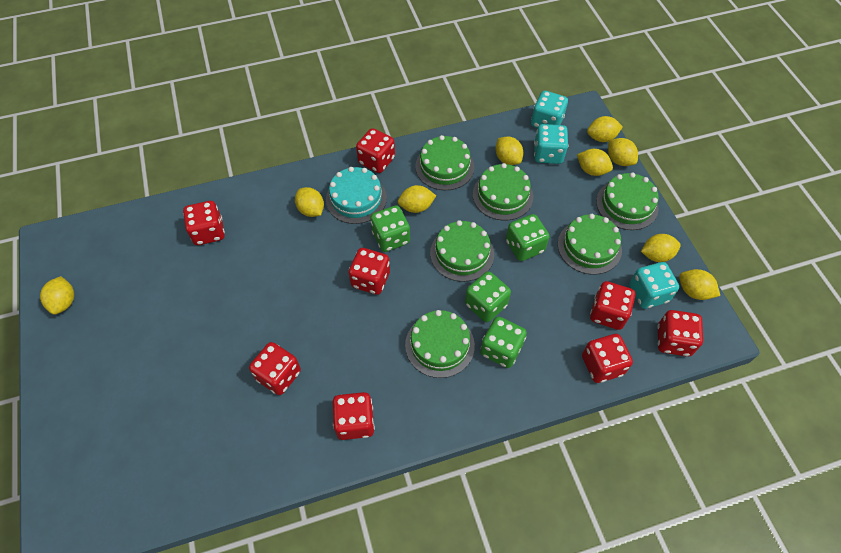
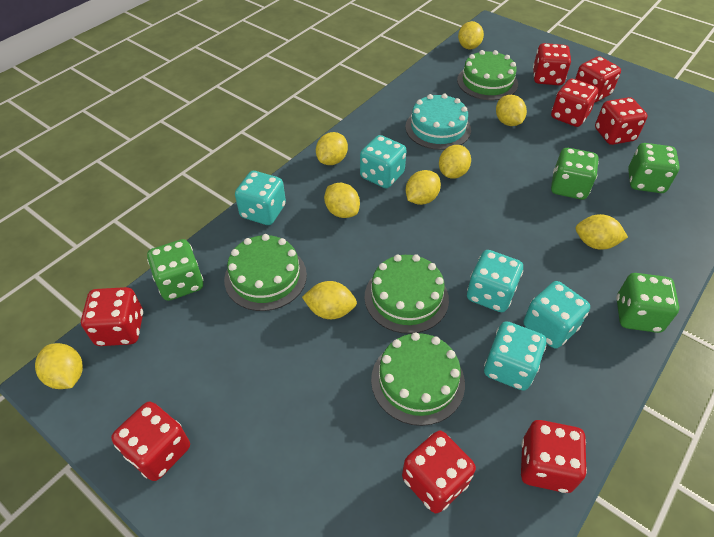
green cake: 6 -> 4
turquoise dice: 3 -> 5

